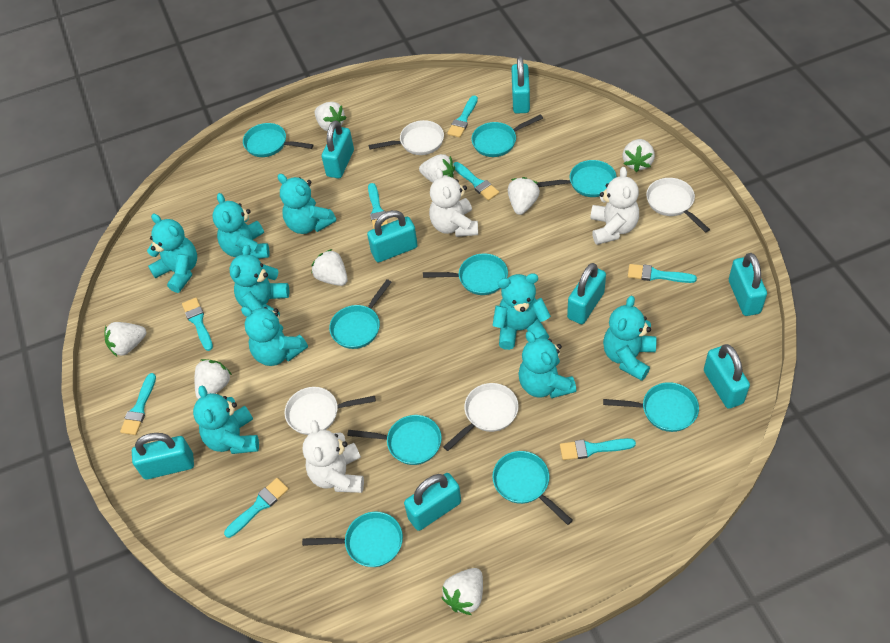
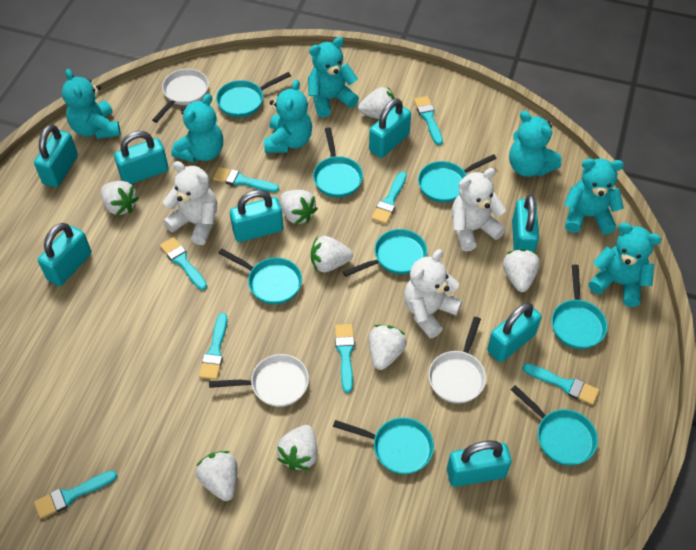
turquoise pan: 9 -> 8
turquoise teddy bear: 9 -> 7
white pan: 4 -> 3

